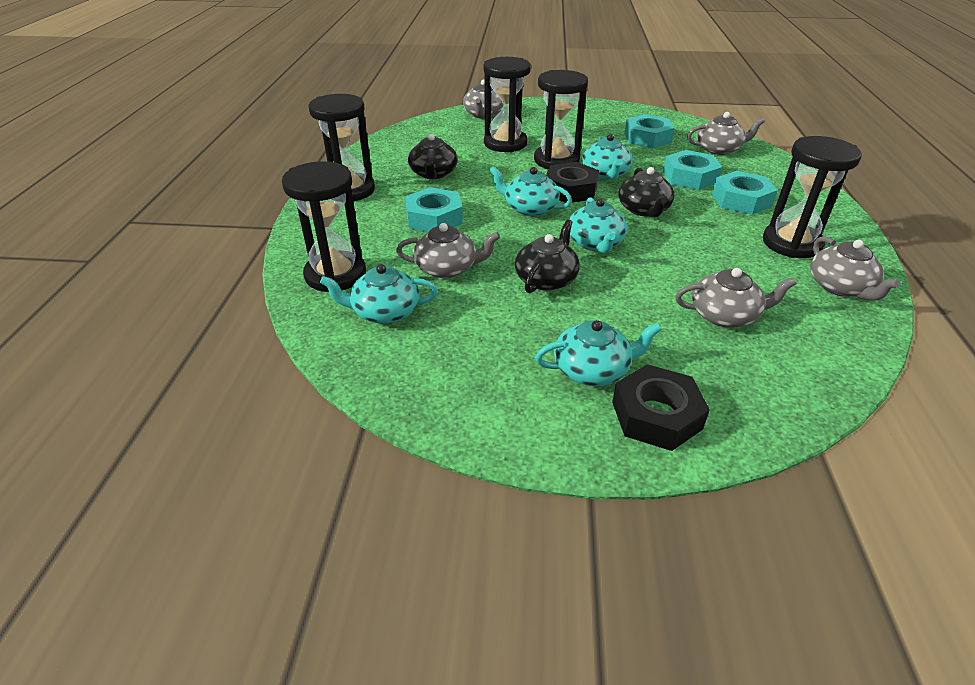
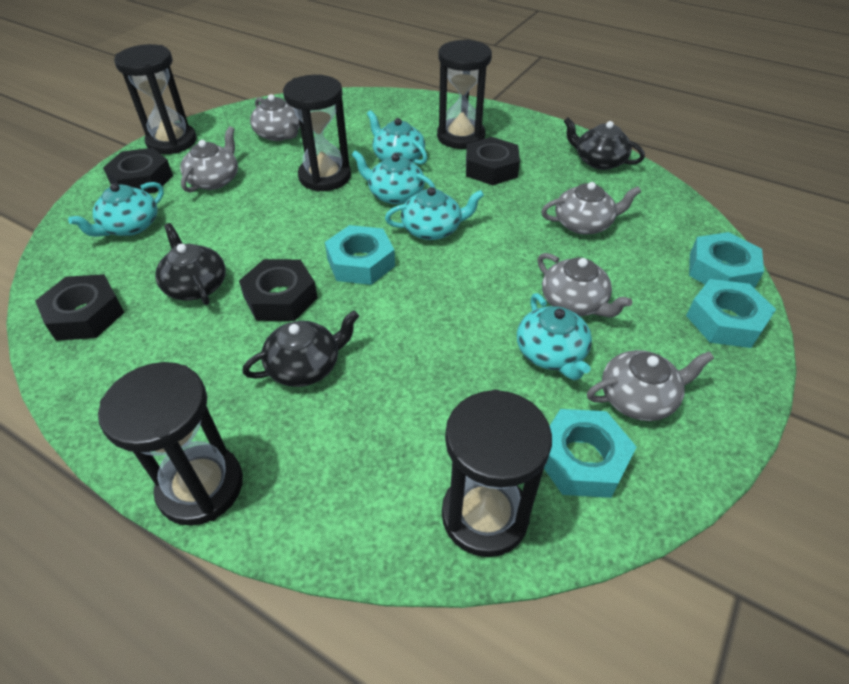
black nut: 2 -> 4

